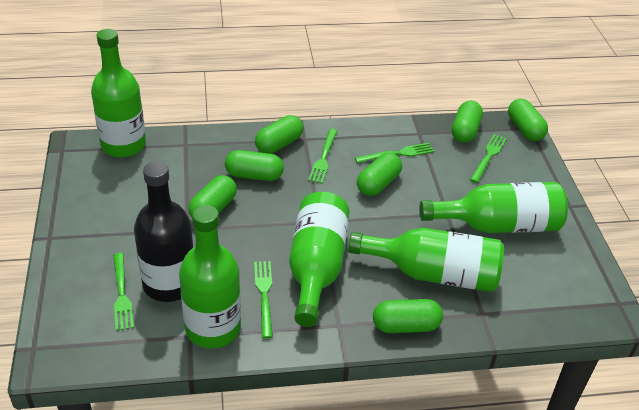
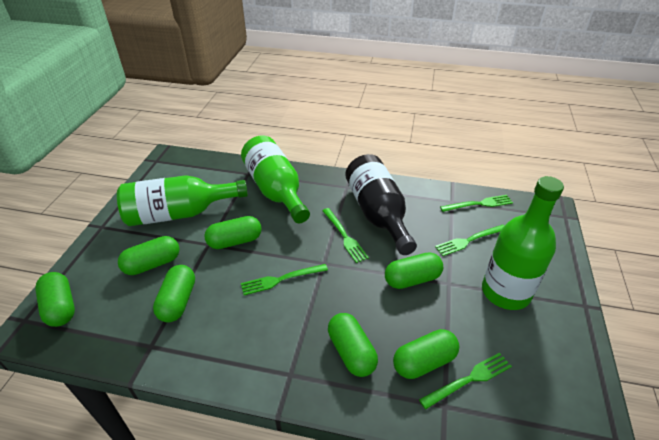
green bottle: 5 -> 3

